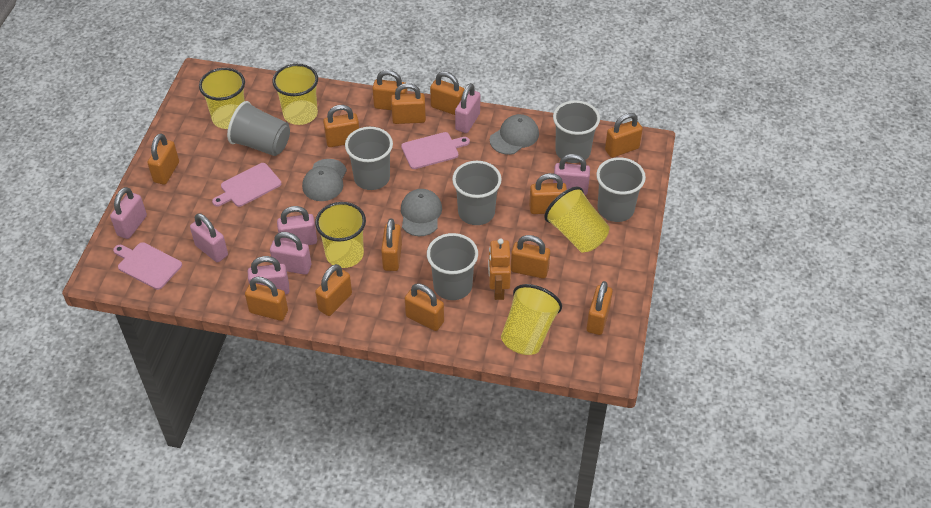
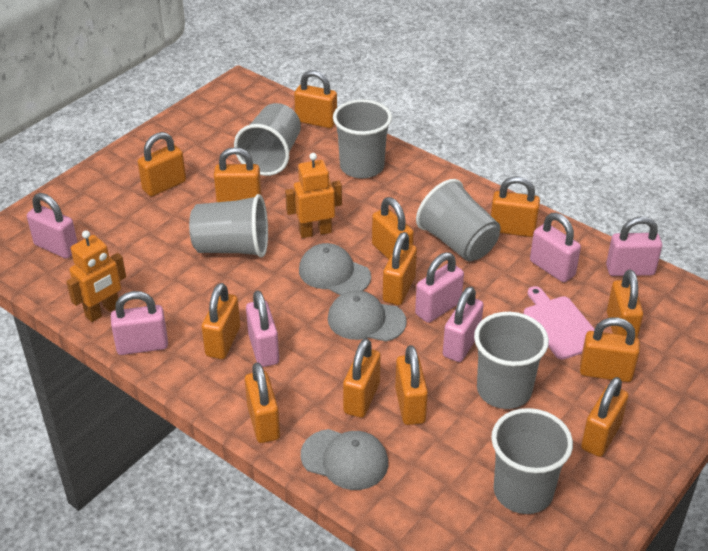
orange robot: 1 -> 2
pink cutting board: 3 -> 1
yellow cup: 5 -> 0

